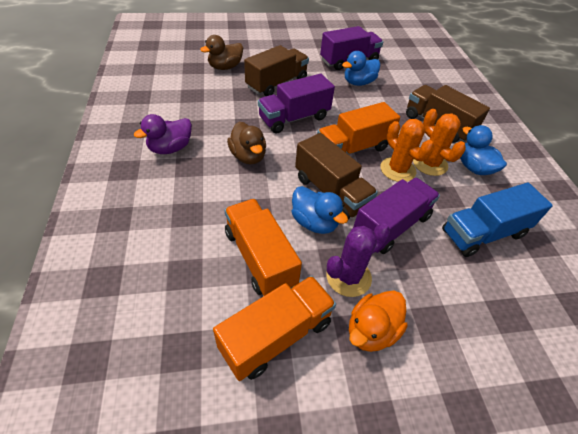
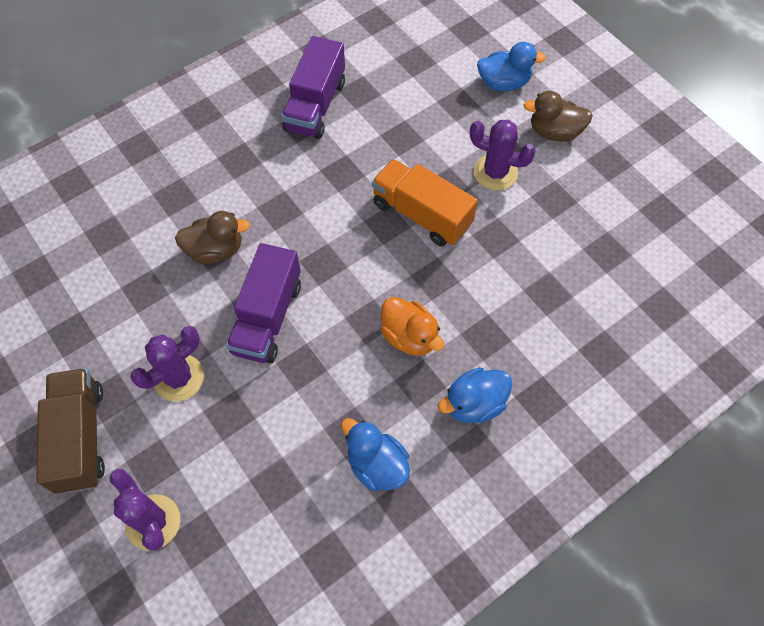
blue truck: 1 -> 0
brown truck: 3 -> 1
orange cactus: 2 -> 0
orange truck: 3 -> 1
purple cactus: 1 -> 3
purple duck: 1 -> 0
purple truck: 3 -> 2

